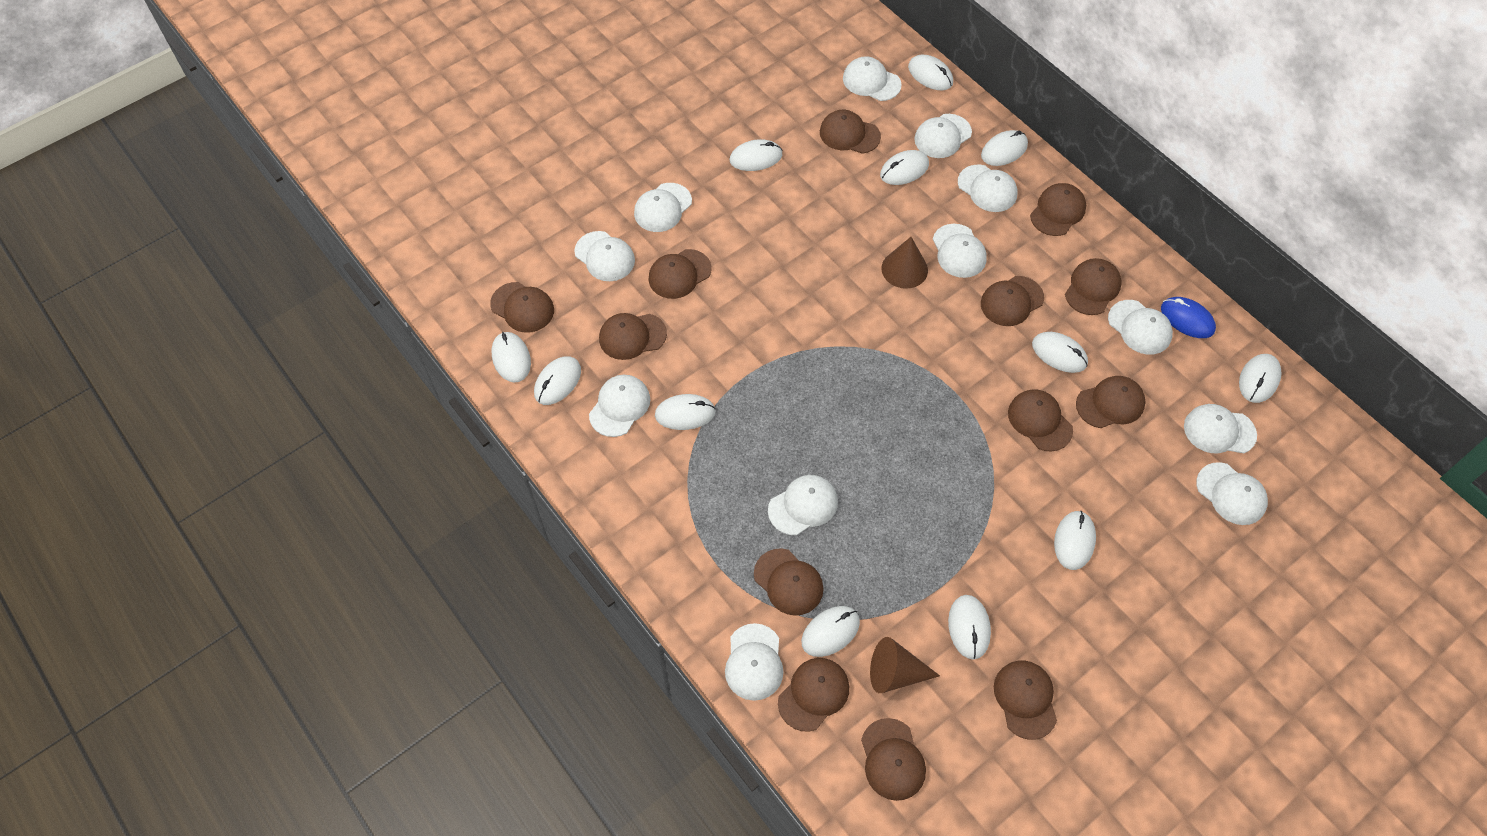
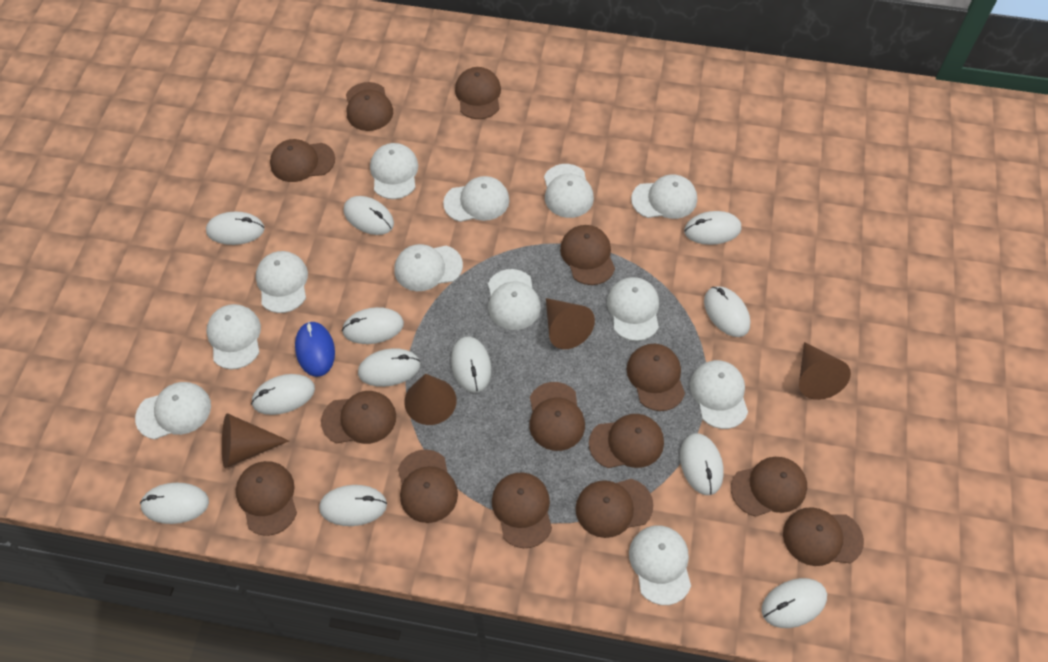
brown cap: 13 -> 14
brown cone: 2 -> 4

